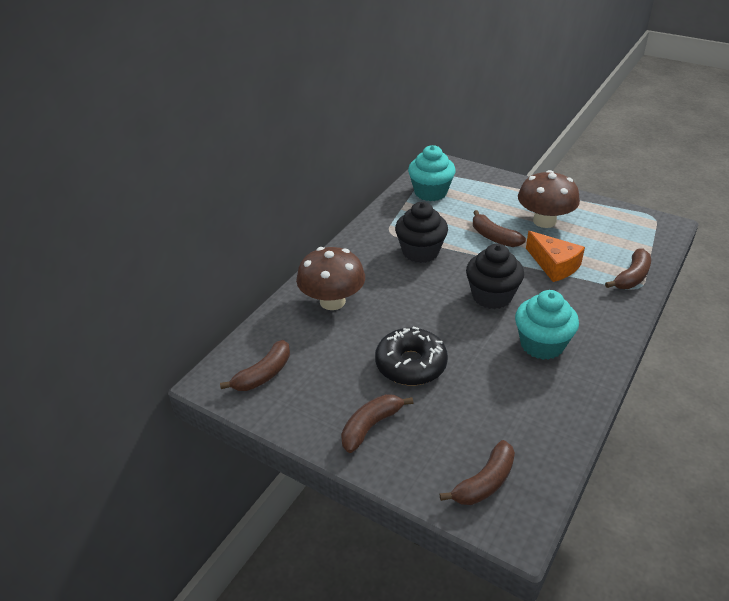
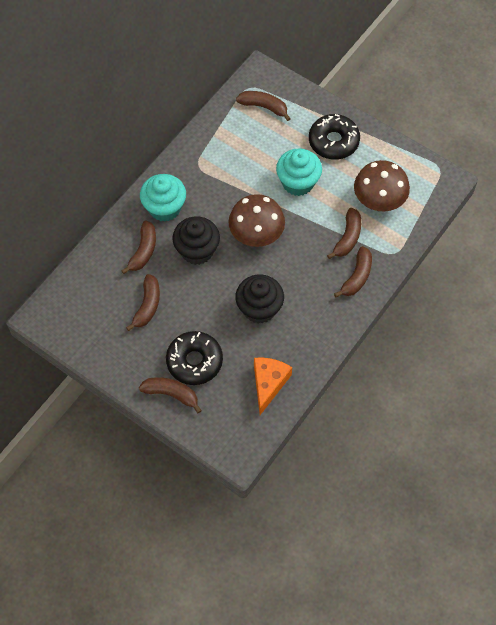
black donut: 1 -> 2
brown banana: 5 -> 6

